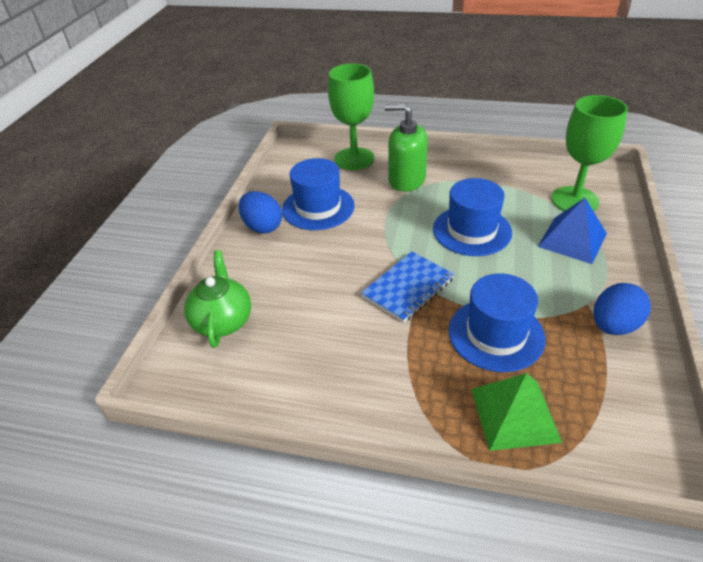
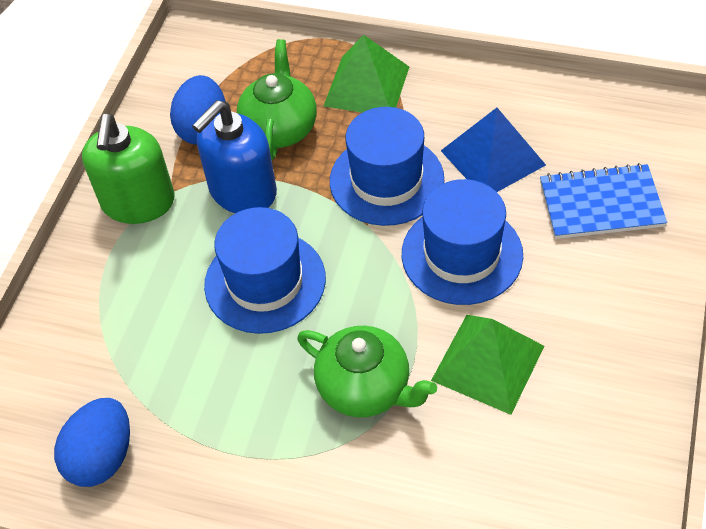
blue soap dispenser: 0 -> 1
green goblet: 2 -> 0
green pyramid: 1 -> 2
green teapot: 1 -> 2

